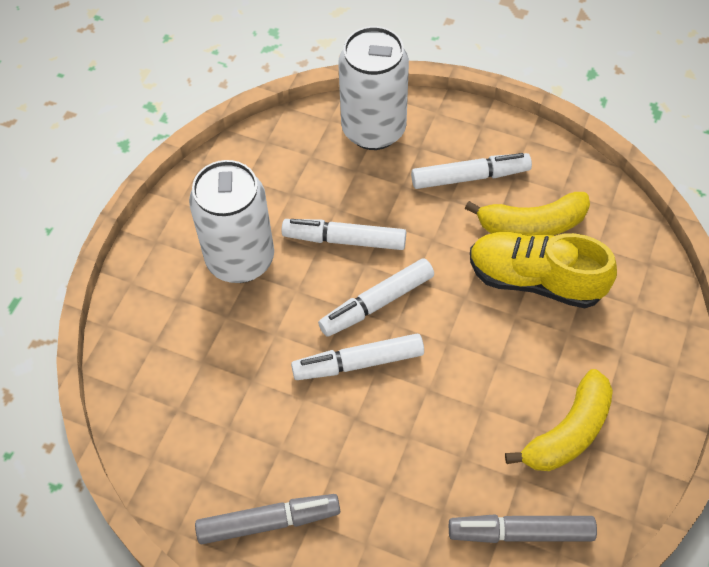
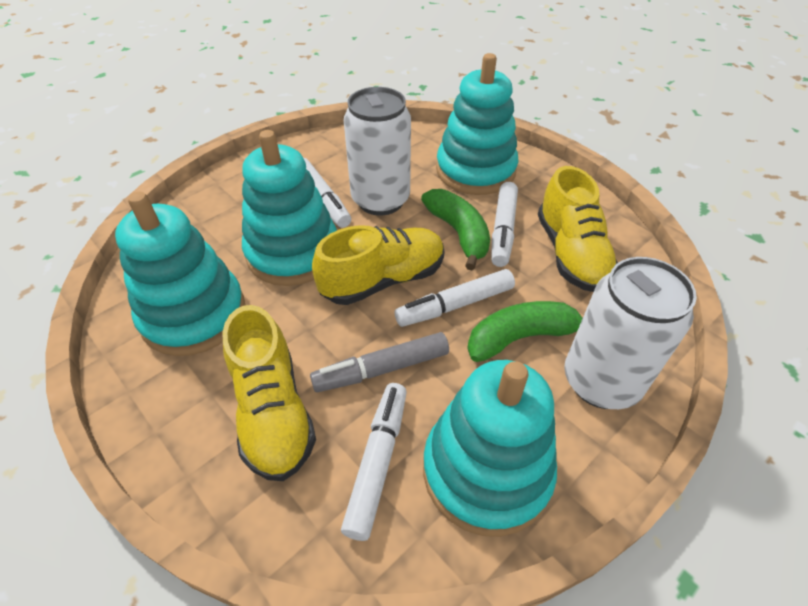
green banana: 0 -> 2
grey marker: 2 -> 1
turquoise stacking toy: 0 -> 4
yellow banana: 2 -> 0
yellow shoe: 1 -> 3

